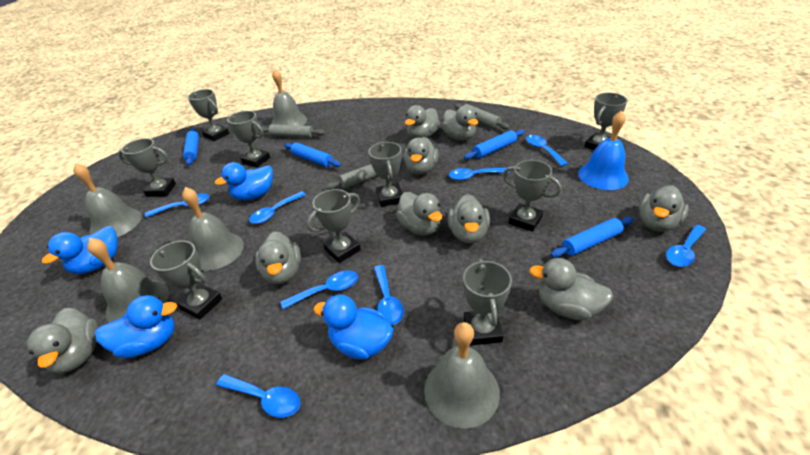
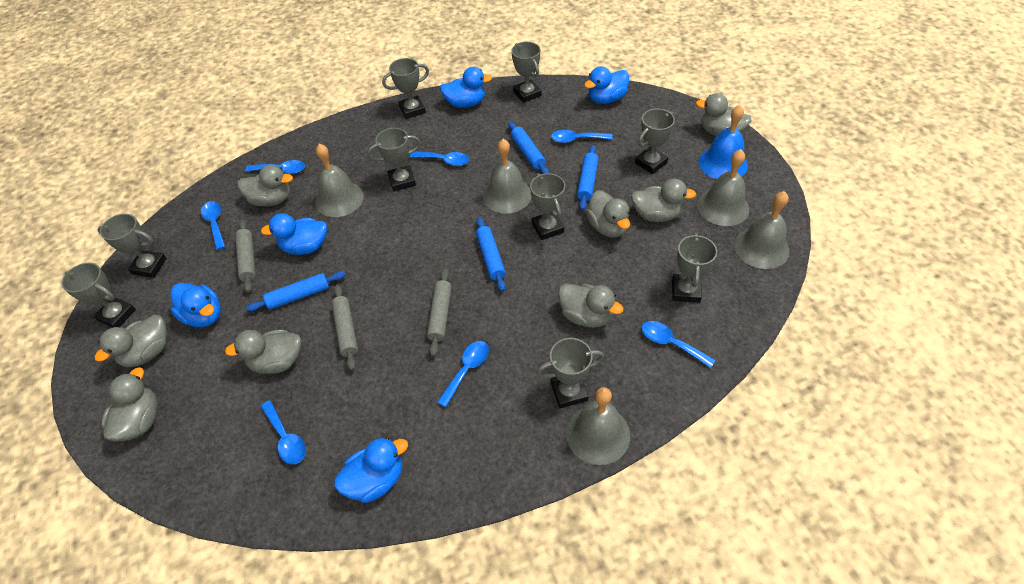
blue duck: 4 -> 5
blue spoon: 8 -> 7
grey duck: 9 -> 8

